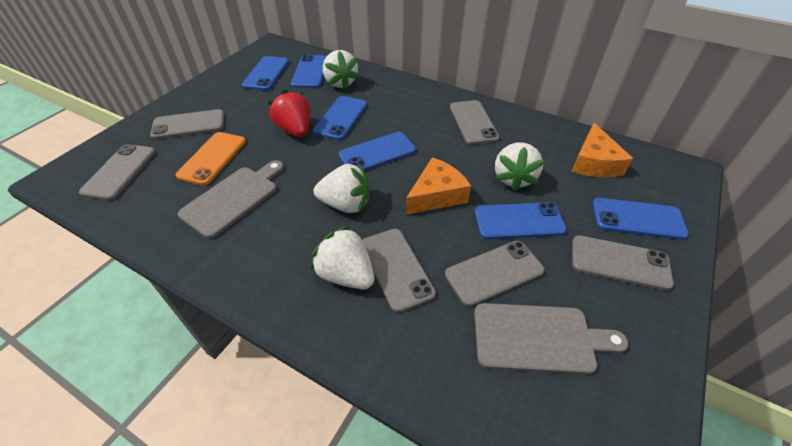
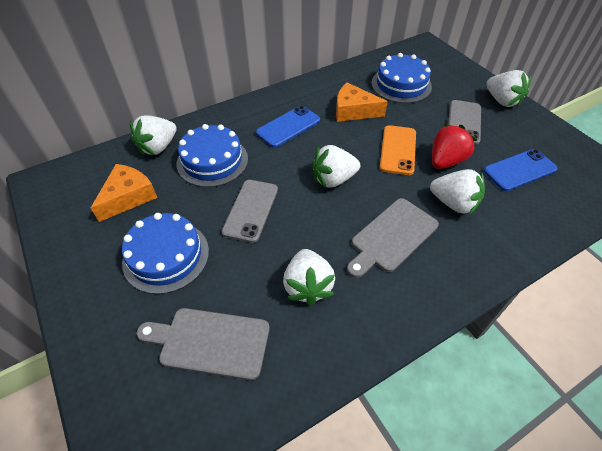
blue cake: 0 -> 3
blue phone: 6 -> 2
grey phone: 6 -> 2
white strawberry: 4 -> 5

